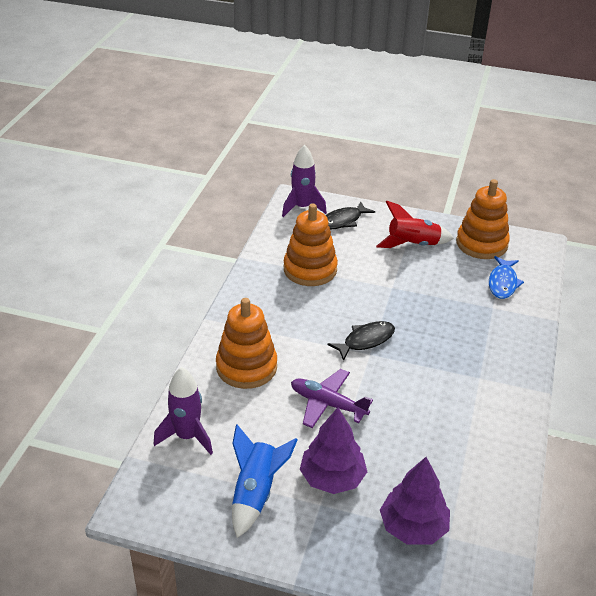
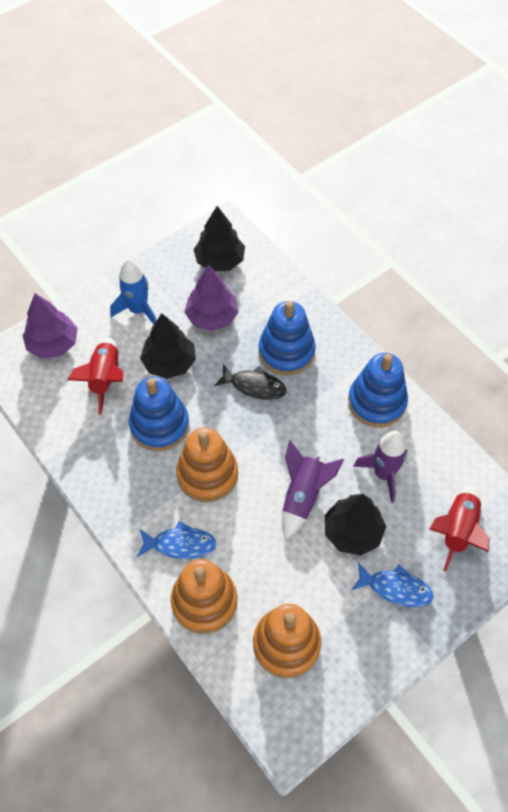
black fish: 2 -> 1
black tree: 0 -> 3
blue fish: 1 -> 2
blue stacking toy: 0 -> 3
purple plane: 1 -> 0
red rocket: 1 -> 2

